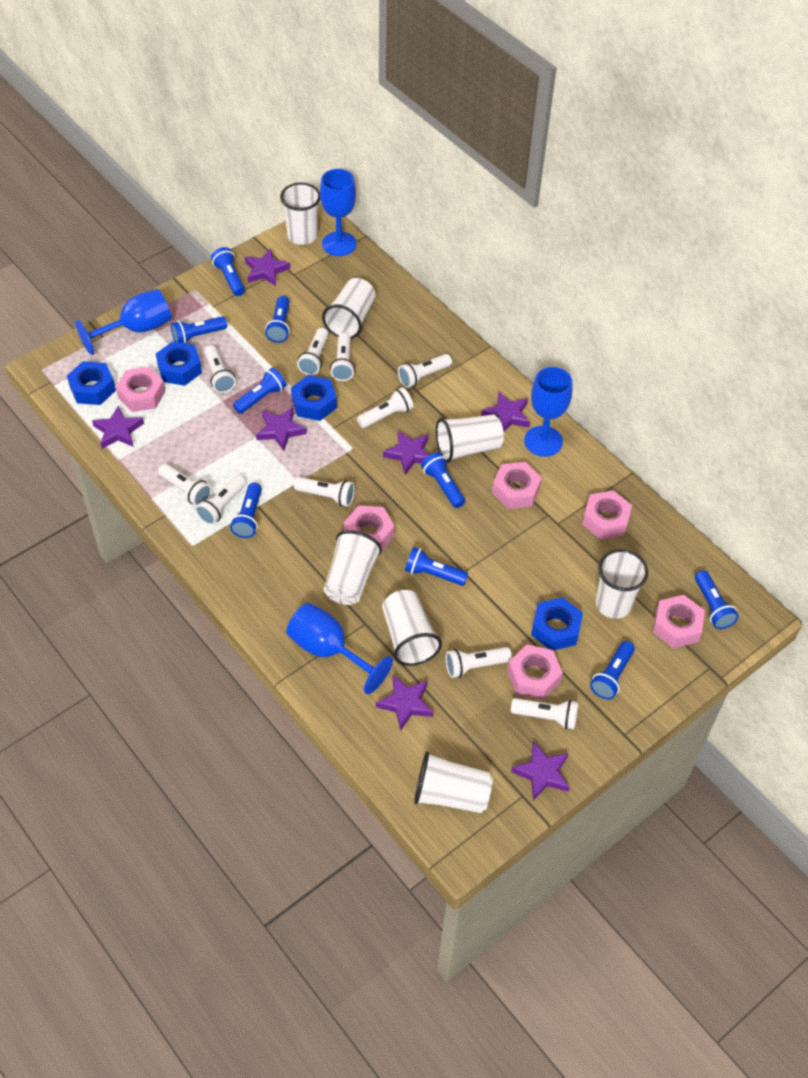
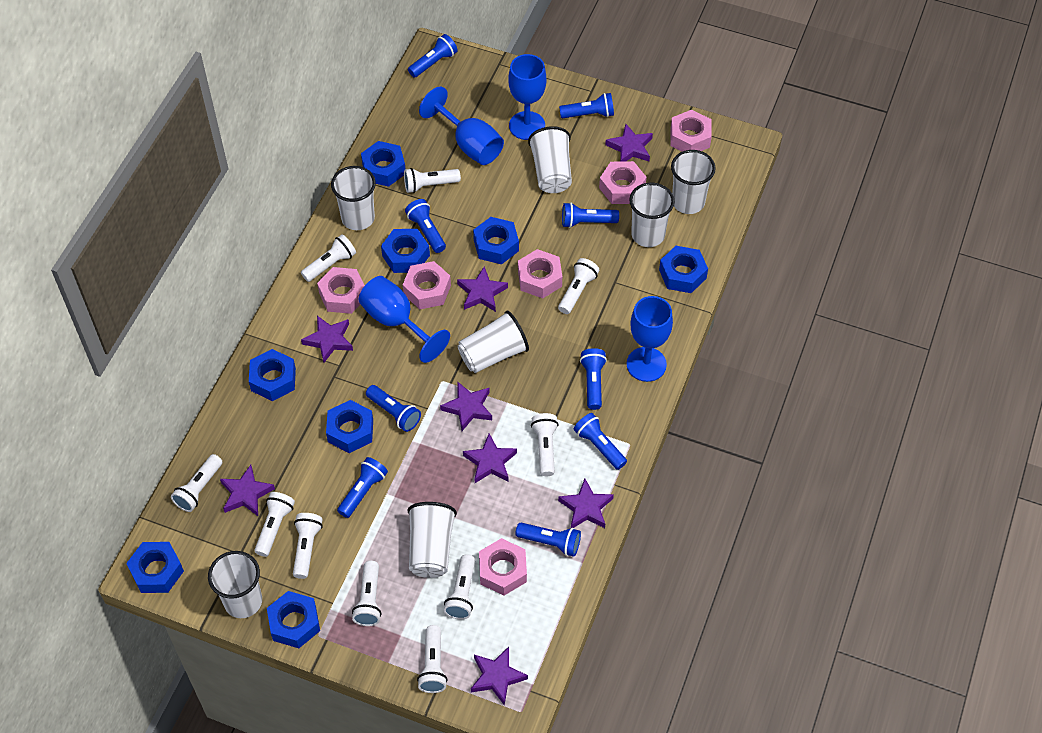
blue nut: 4 -> 8
purple star: 7 -> 8

